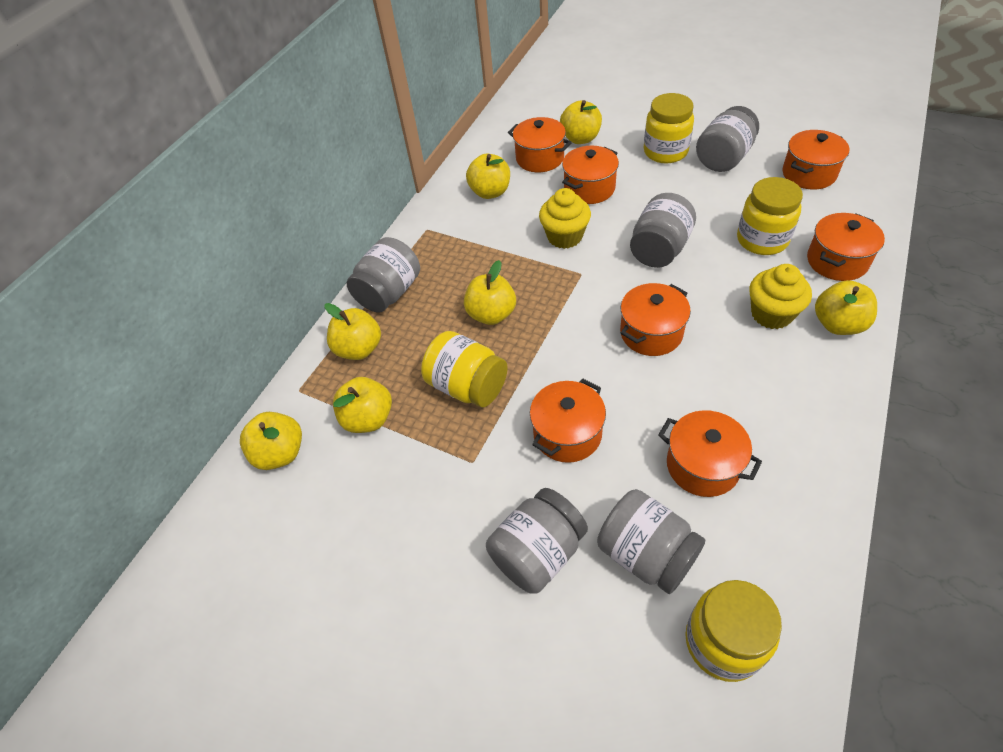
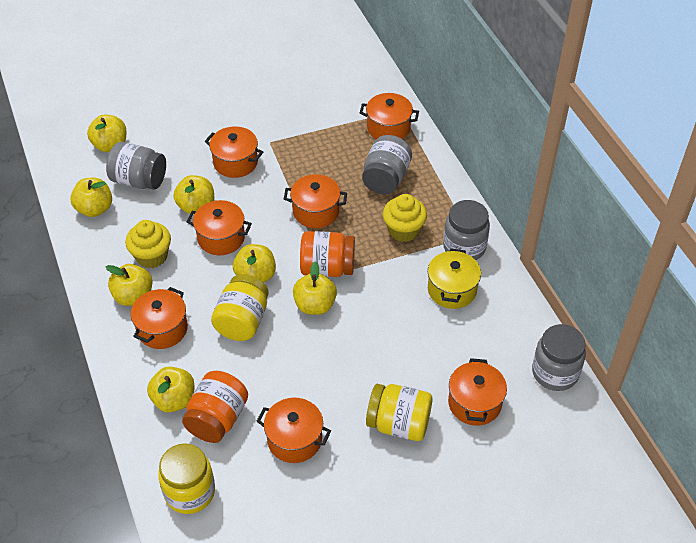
grey jar: 5 -> 4
orange jar: 0 -> 2
yellow jar: 4 -> 3
yellow pot: 0 -> 1

